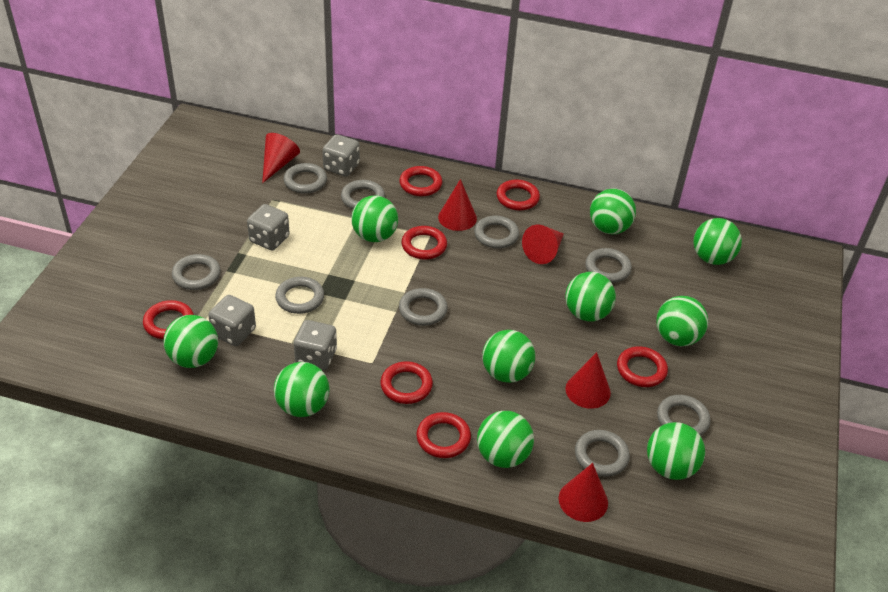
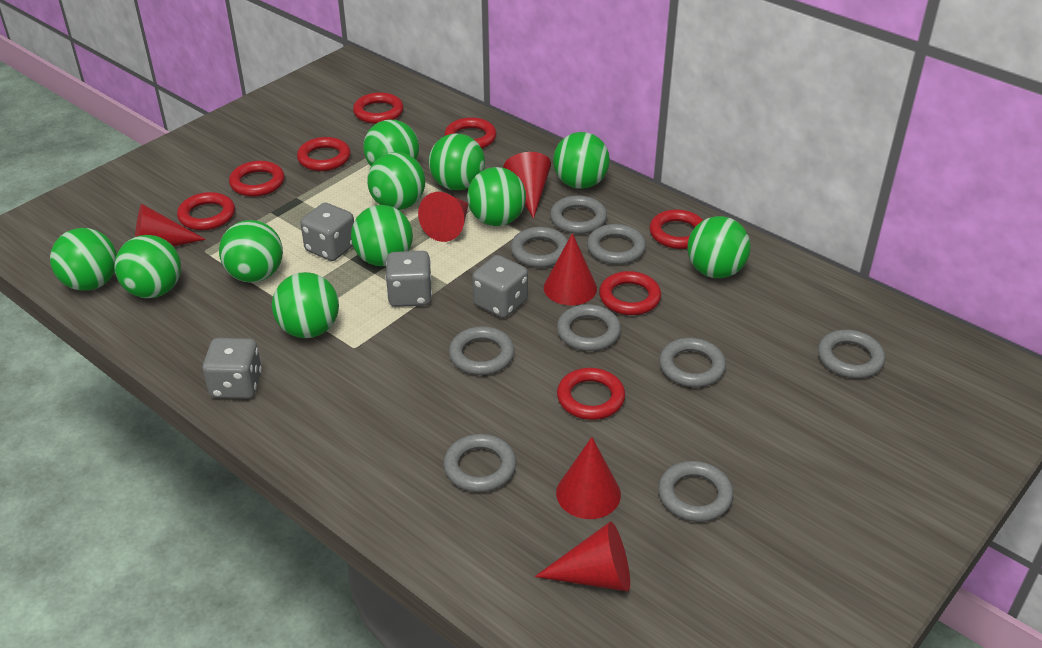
green ball: 10 -> 11
red cone: 5 -> 6
red ring: 7 -> 8

